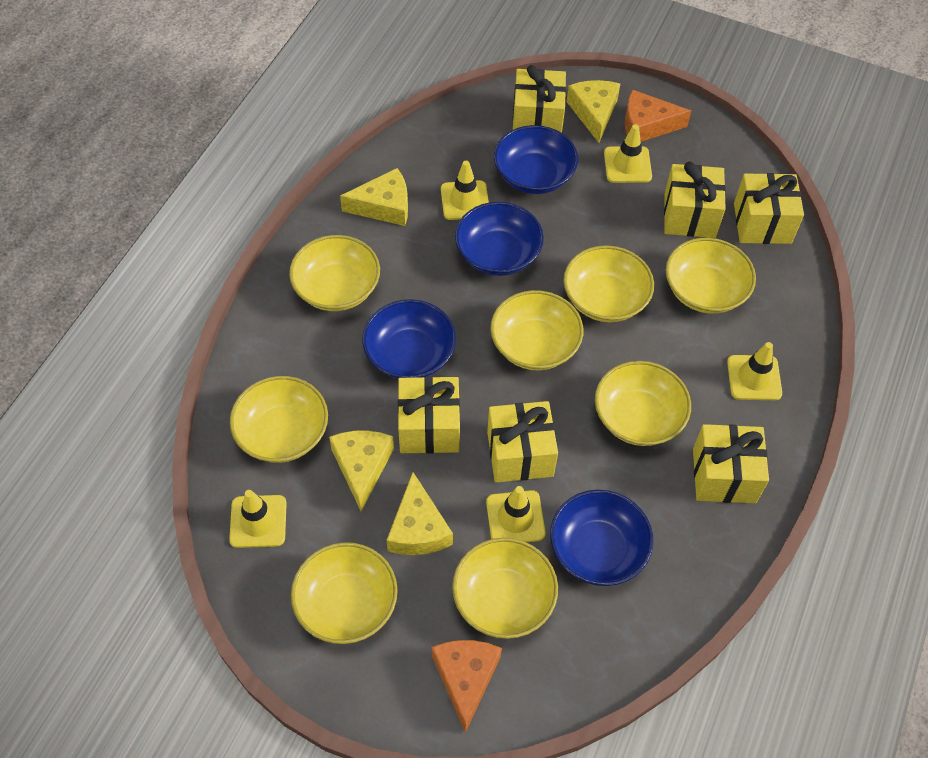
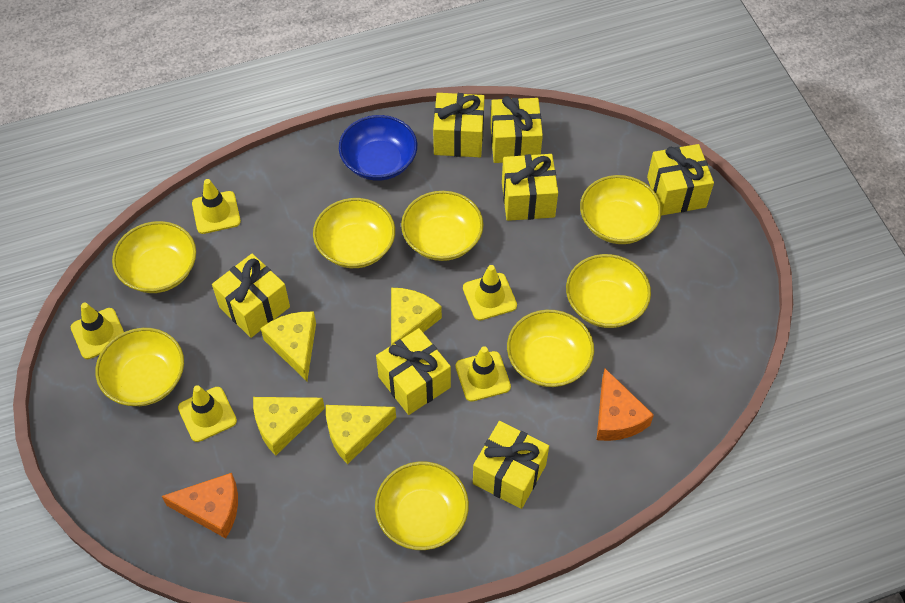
blue bowl: 4 -> 1
yellow gift: 6 -> 7

